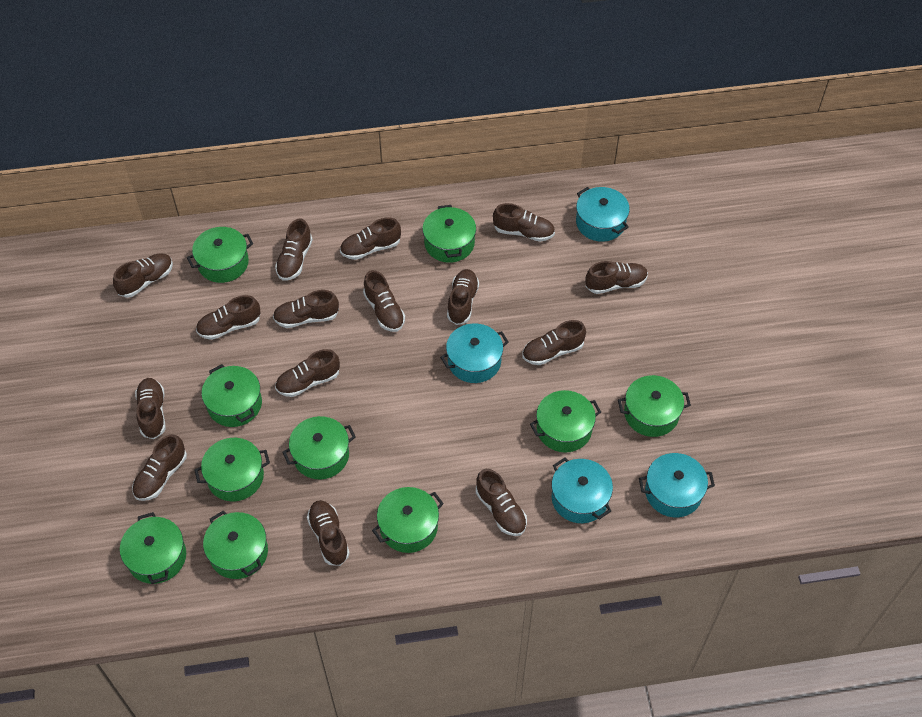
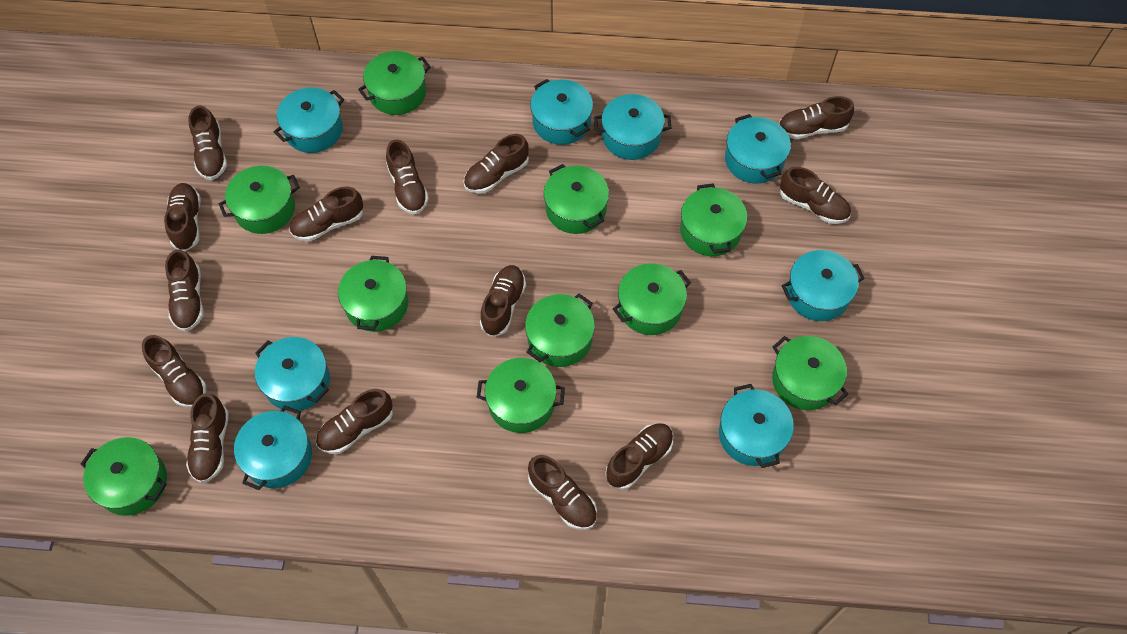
brown shoe: 15 -> 14
turquoise pot: 4 -> 8

